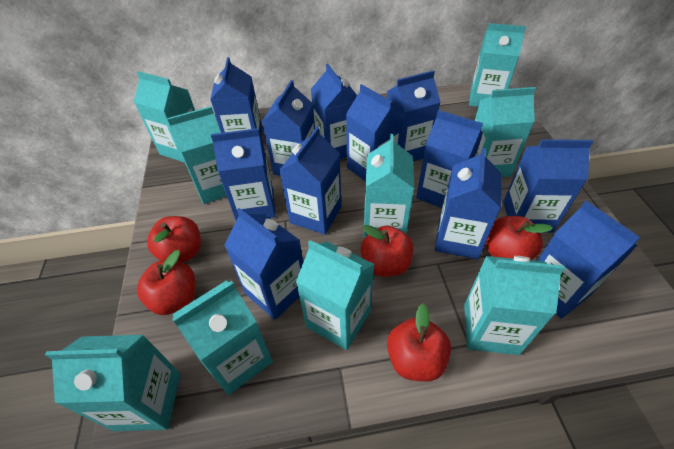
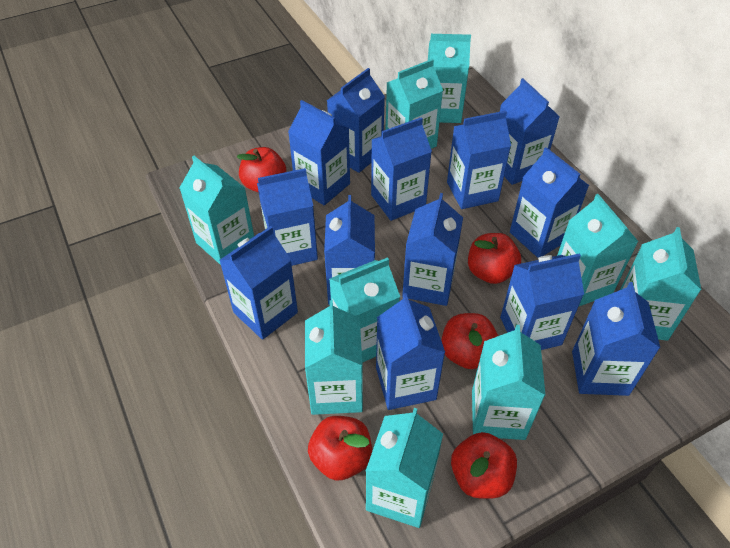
blue carton: 12 -> 13

